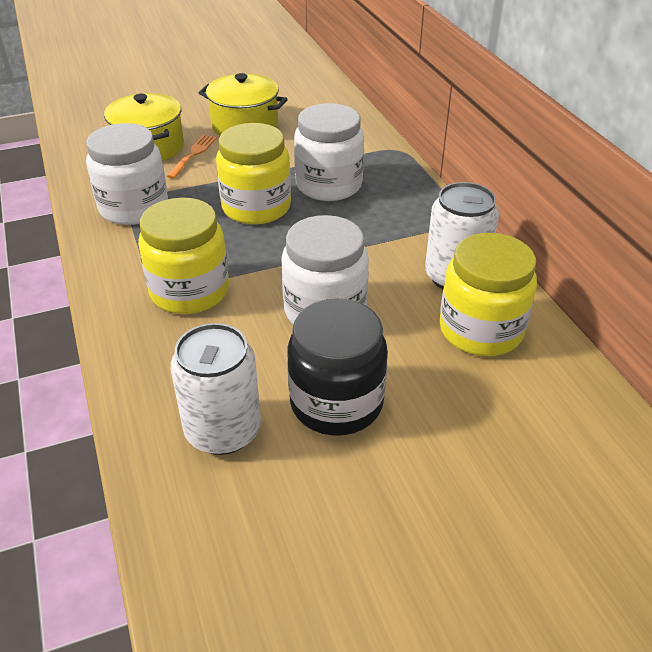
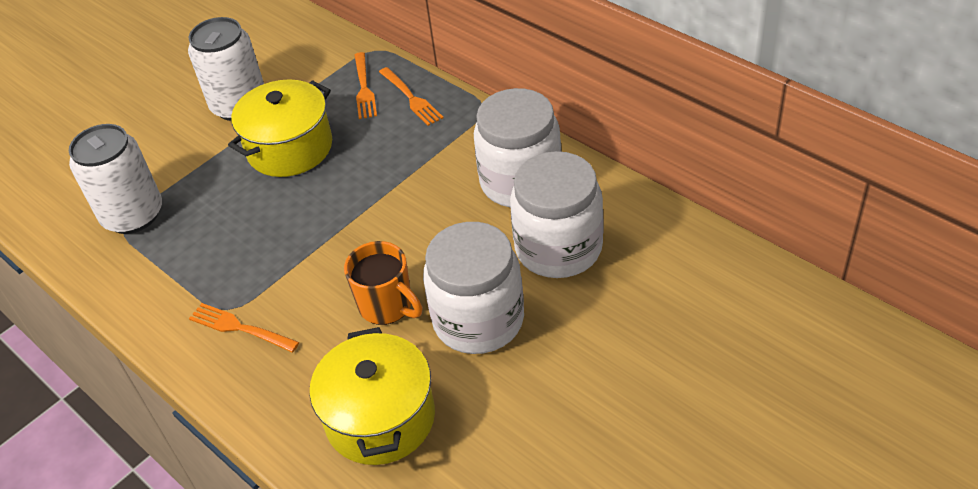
black jar: 1 -> 0
orange fork: 1 -> 3
orange mug: 0 -> 1
yellow jar: 3 -> 0

